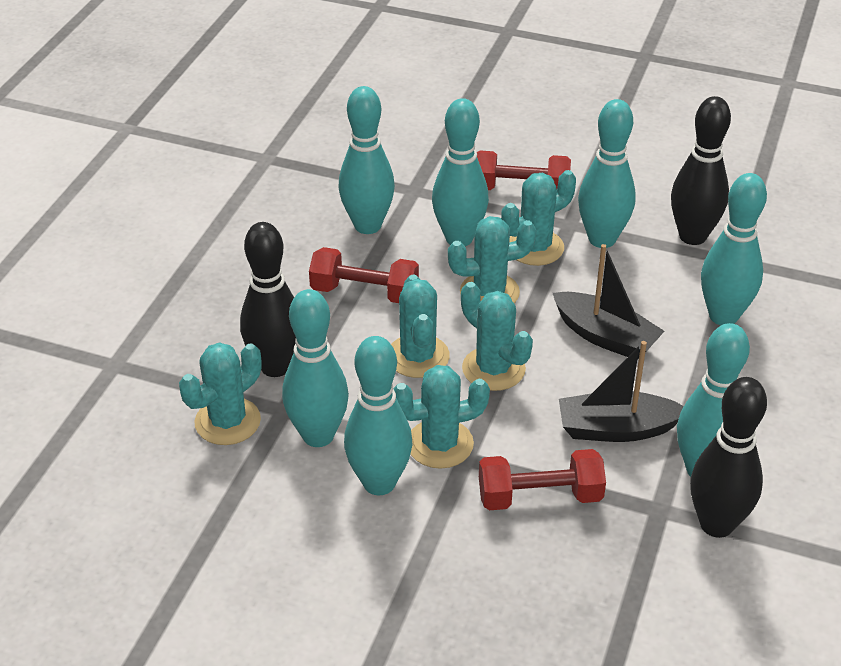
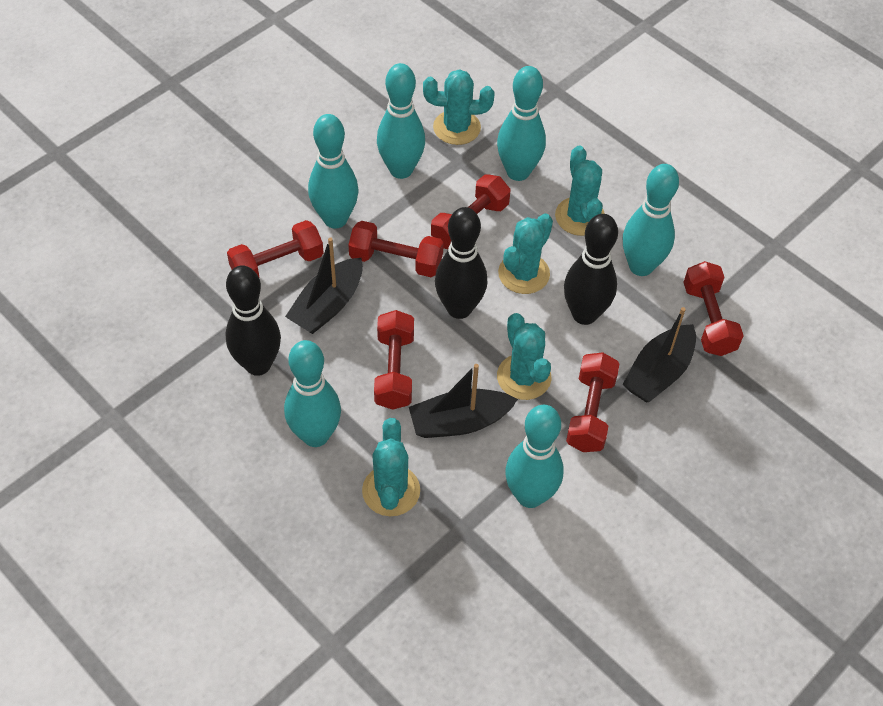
black boat: 2 -> 3
red dumbbell: 3 -> 6
turquoise bowling pin: 7 -> 6
turquoise cactus: 6 -> 5

